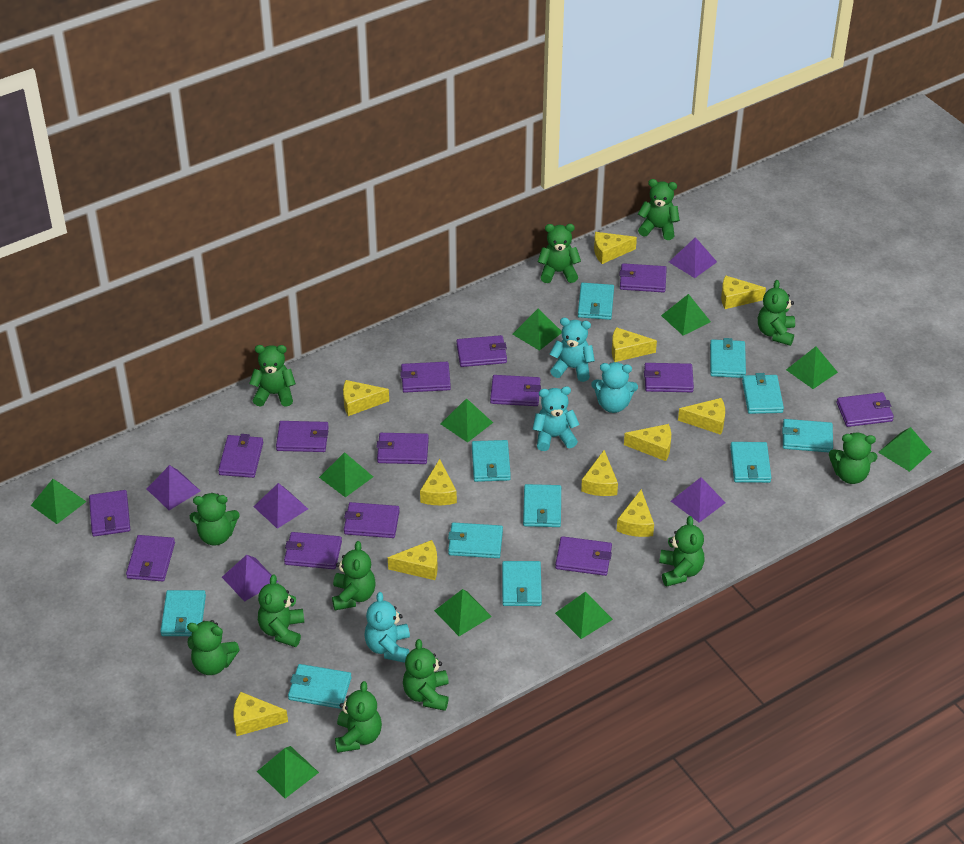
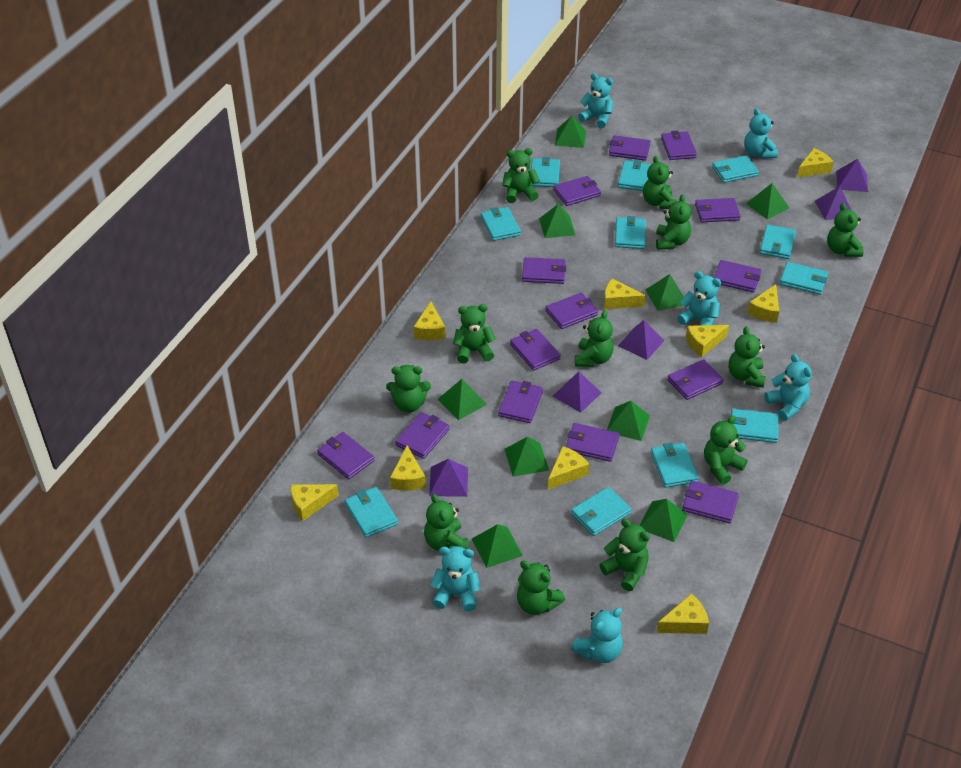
green pyramid: 10 -> 9
turquoise teddy bear: 4 -> 6
yellow cheese: 11 -> 9

